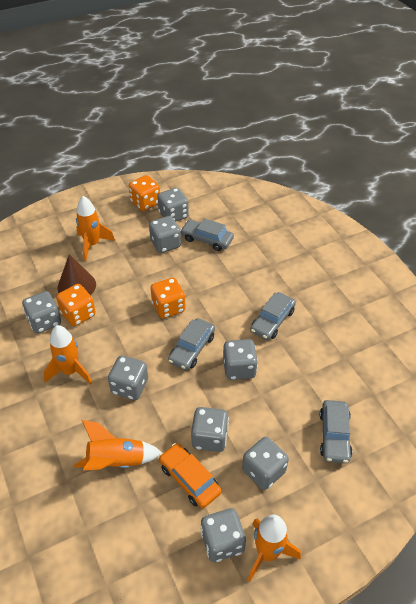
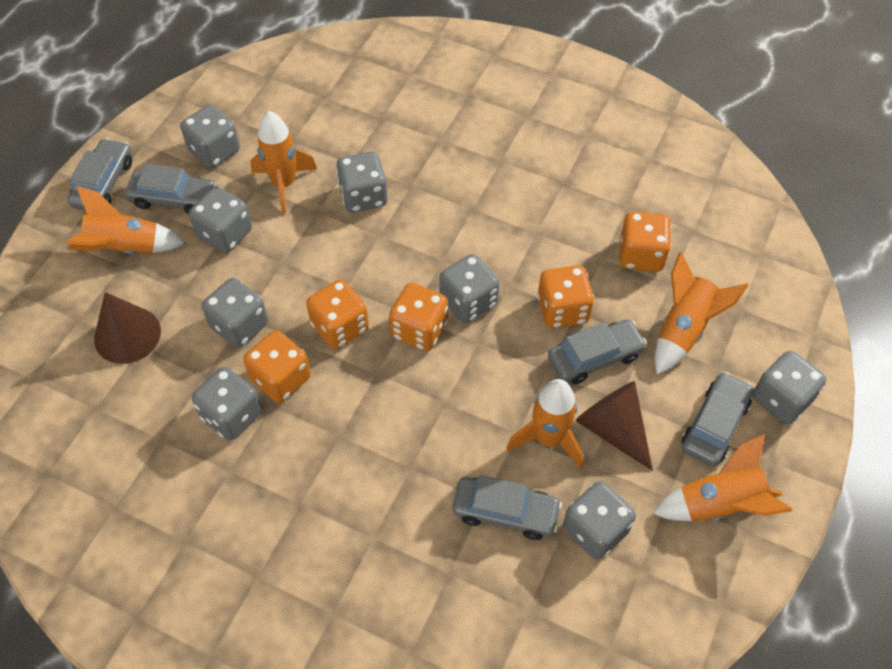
brown cone: 1 -> 2
grey car: 4 -> 5
orange car: 1 -> 0
orange dice: 3 -> 5
orange rocket: 4 -> 5

